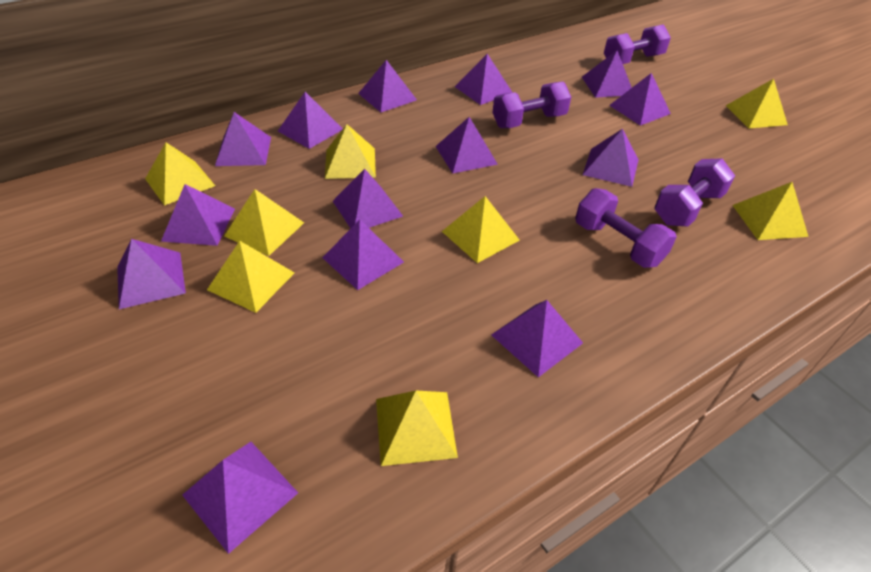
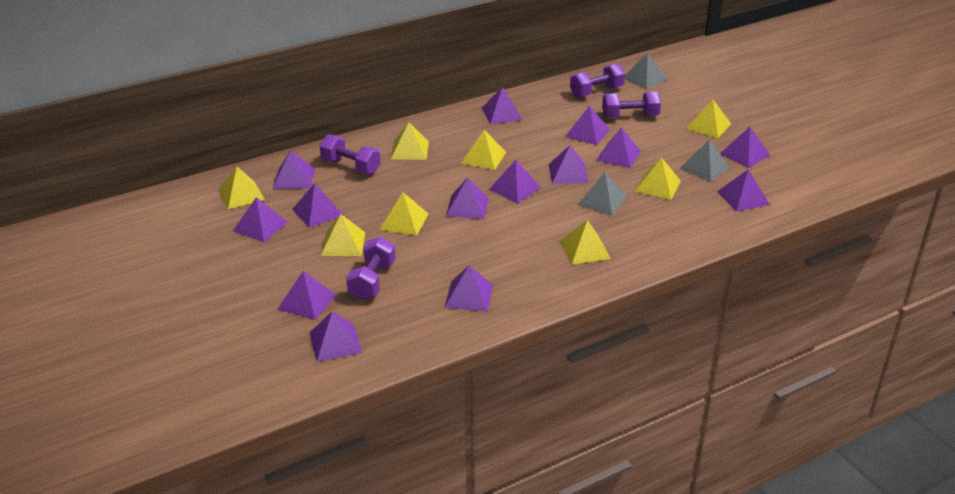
grey pyramid: 0 -> 3

